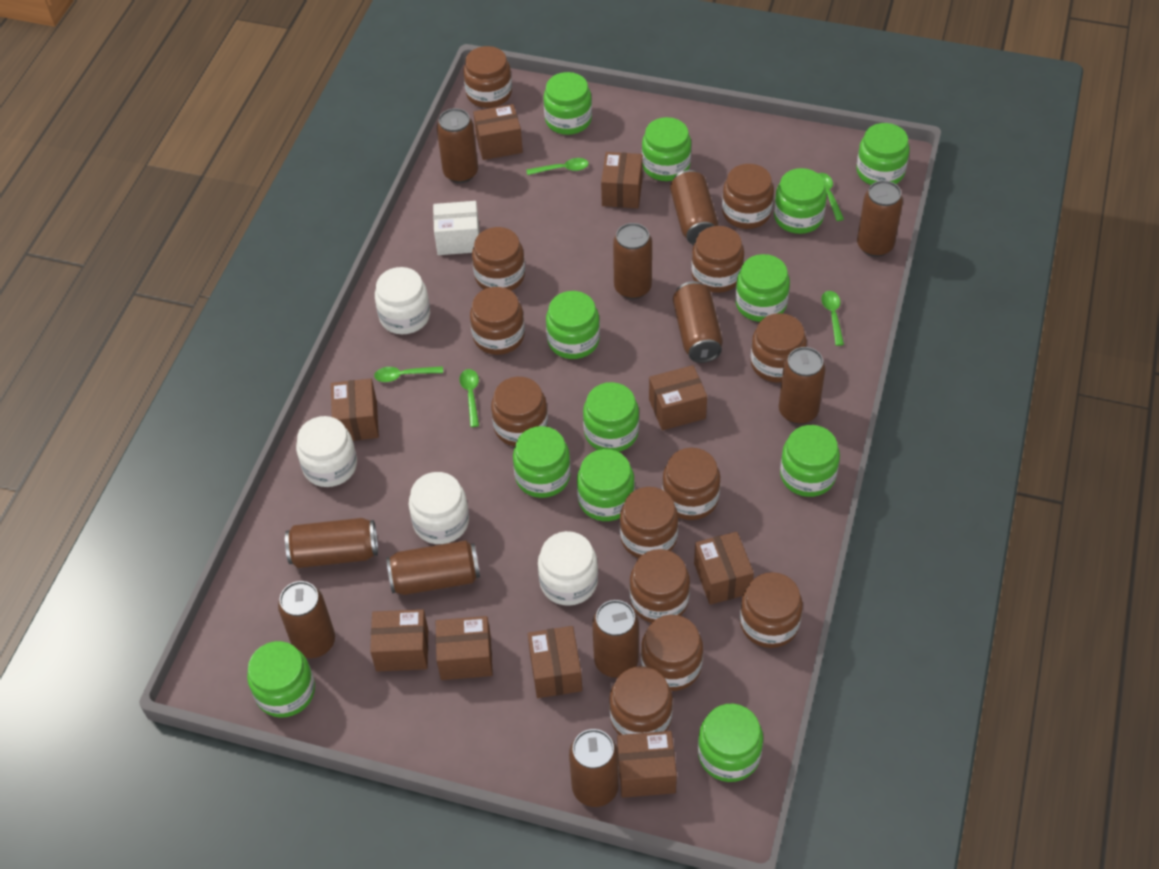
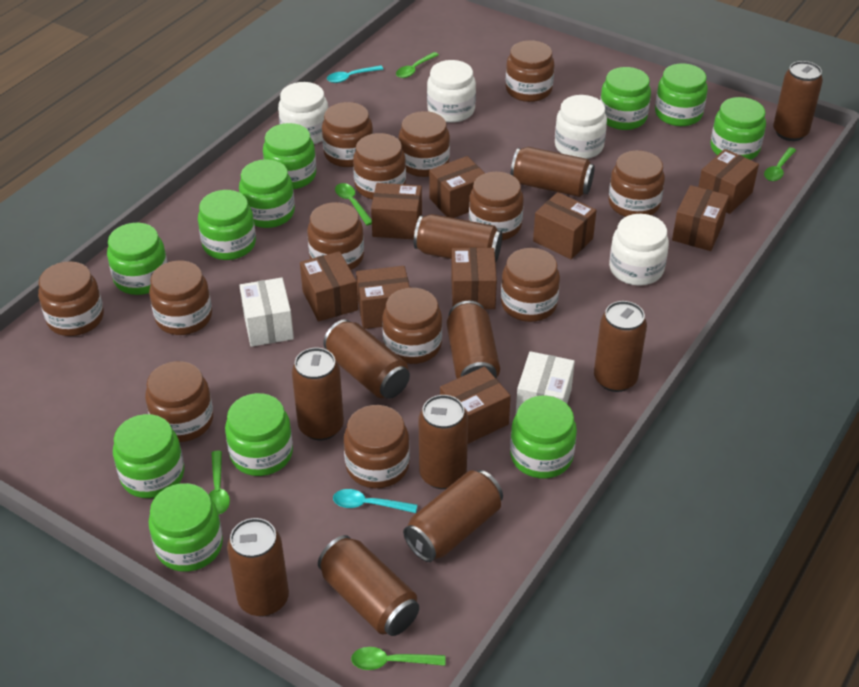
green jar: 12 -> 11
turquoise spoon: 0 -> 2
white box: 1 -> 2

